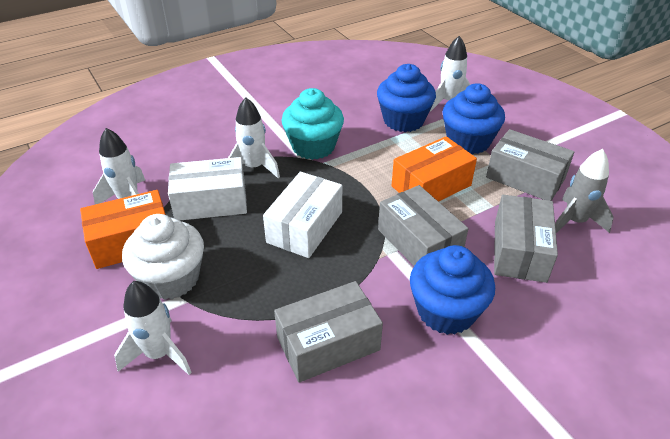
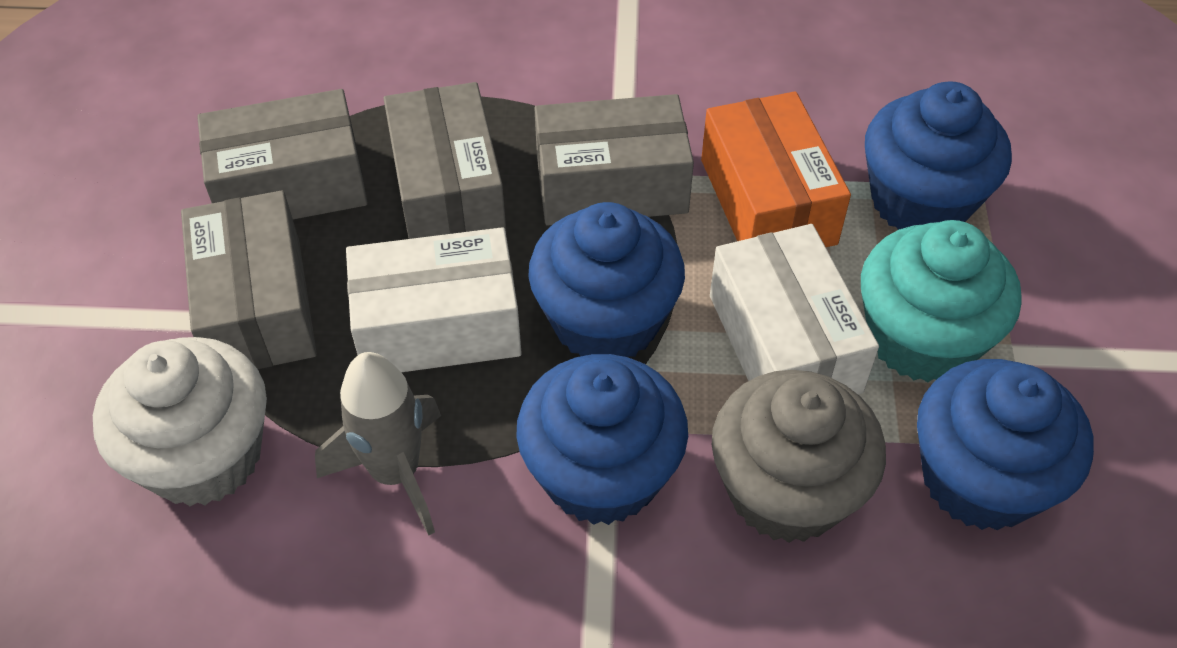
blue cupcake: 3 -> 4
grey cupcake: 0 -> 1
orange box: 2 -> 1
white rocket: 4 -> 0

